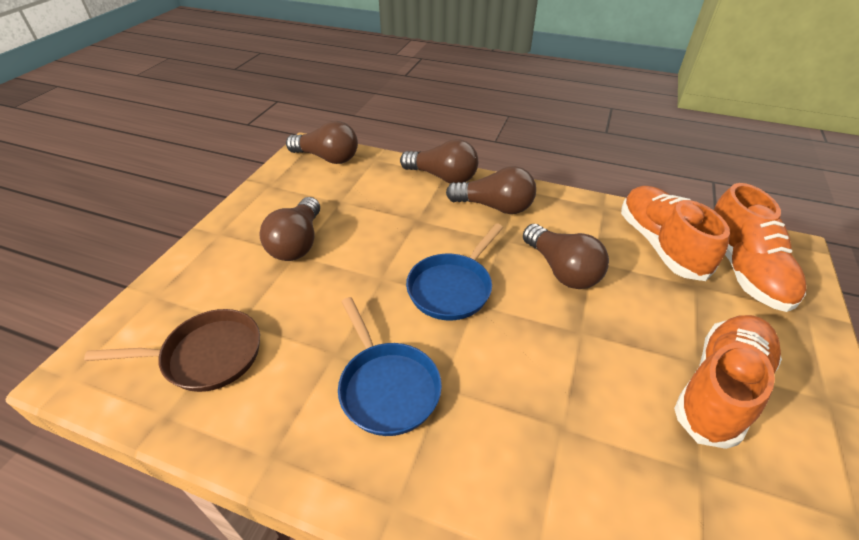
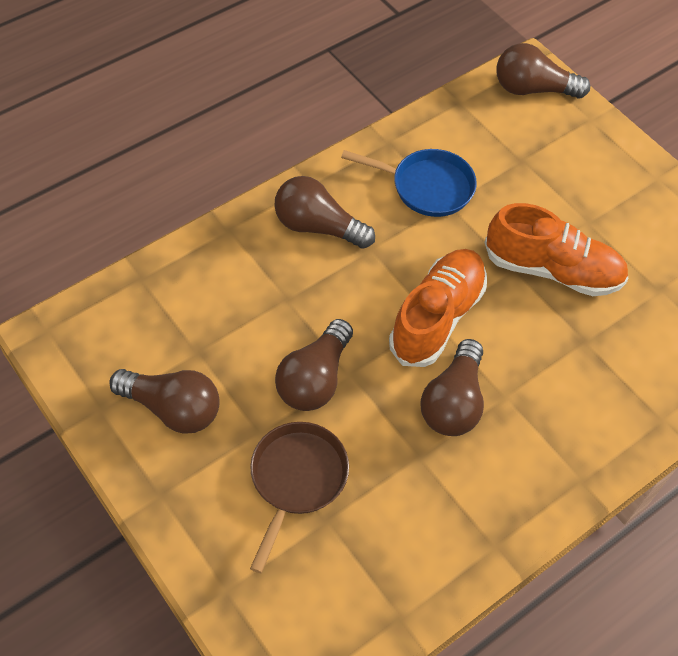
blue pan: 2 -> 1
orange shoe: 3 -> 2

